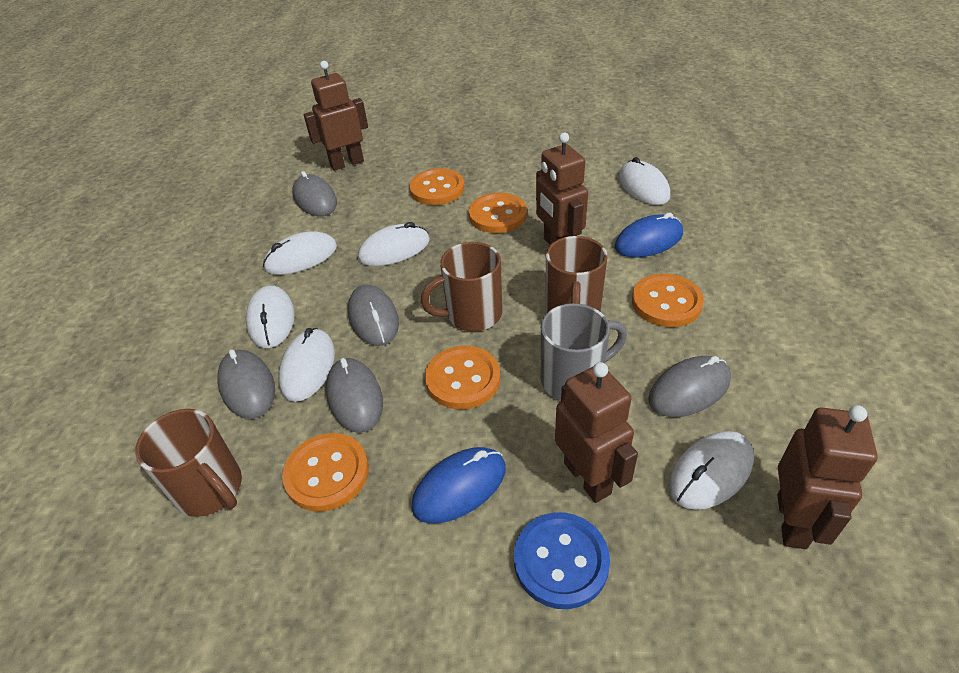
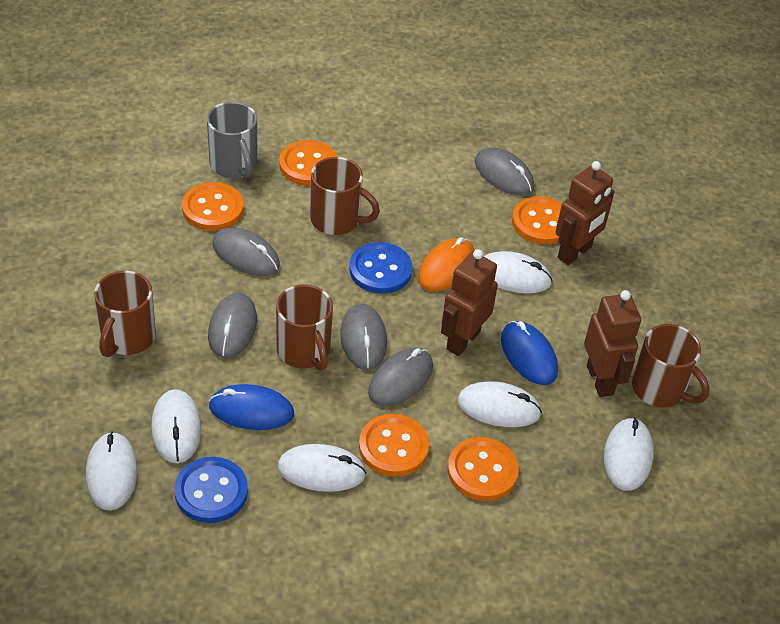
blue button: 1 -> 2
brown mug: 3 -> 4
brown robot: 4 -> 3
orange mouse: 0 -> 1

